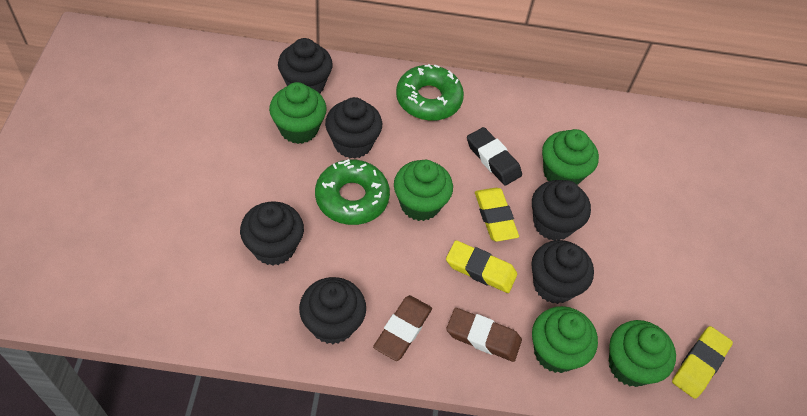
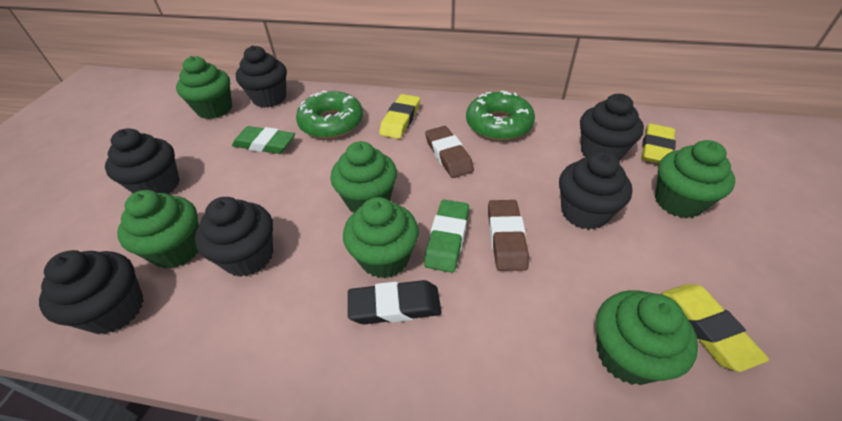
green cupcake: 5 -> 6
green eraser: 0 -> 2

